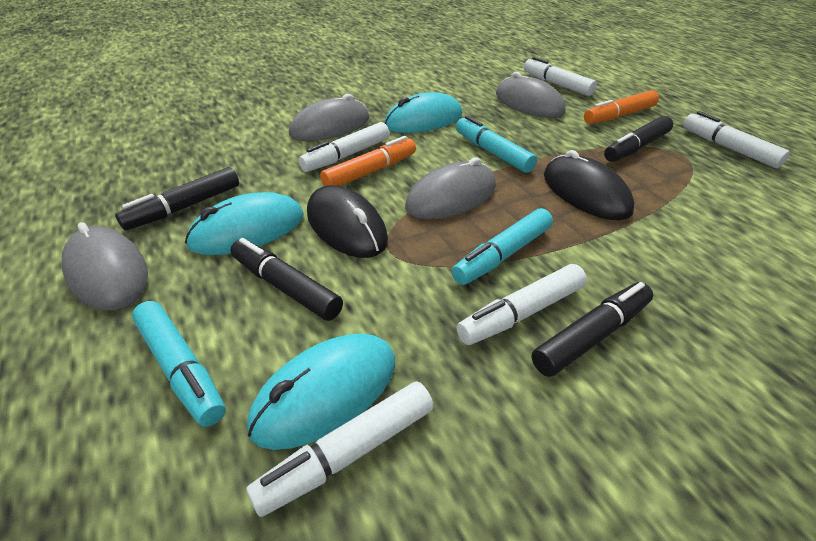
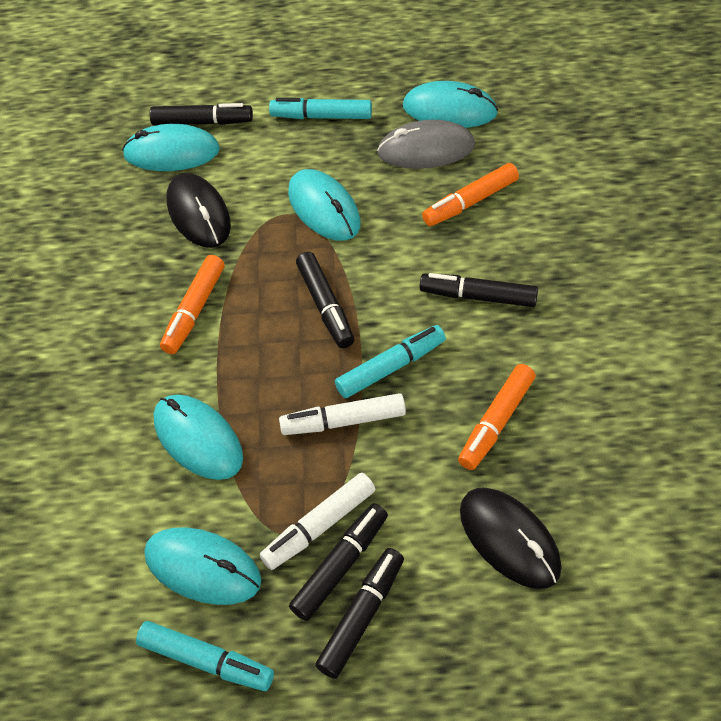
black marker: 4 -> 5
grey mouse: 4 -> 1
orange marker: 2 -> 3
turquoise mouse: 3 -> 5
white marker: 5 -> 2

